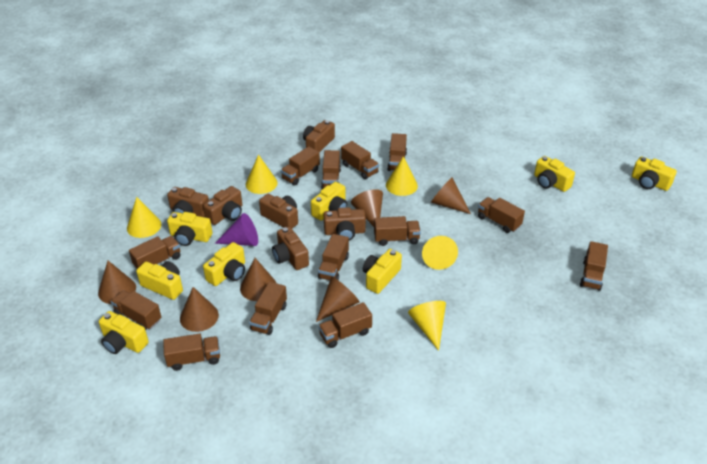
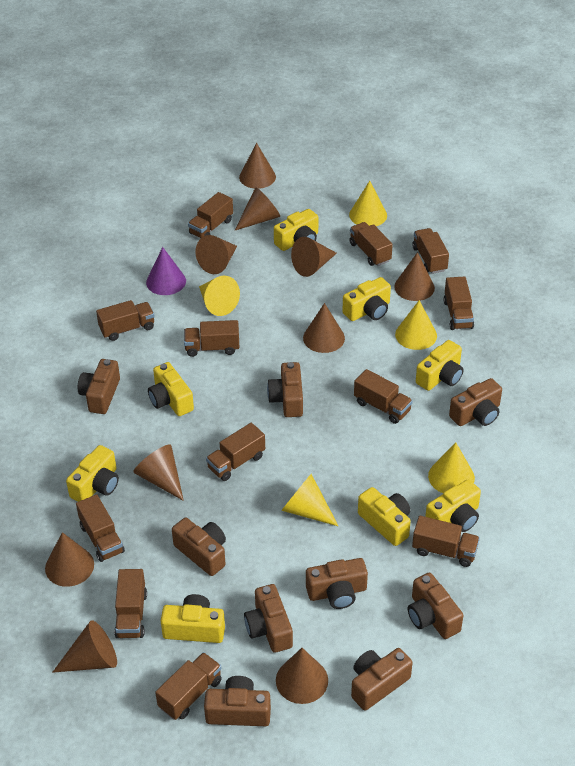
brown camera: 6 -> 9
brown cone: 6 -> 10
brown truck: 13 -> 12

